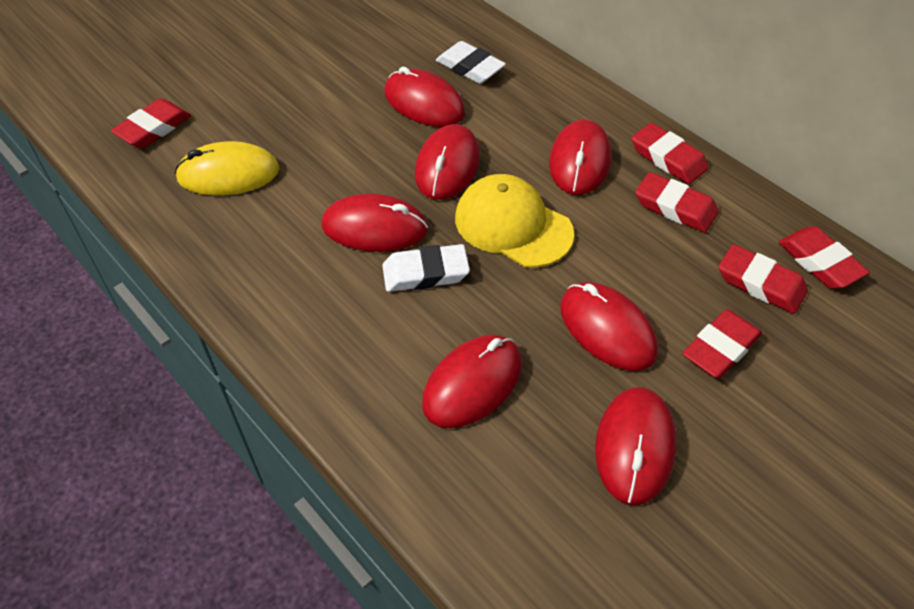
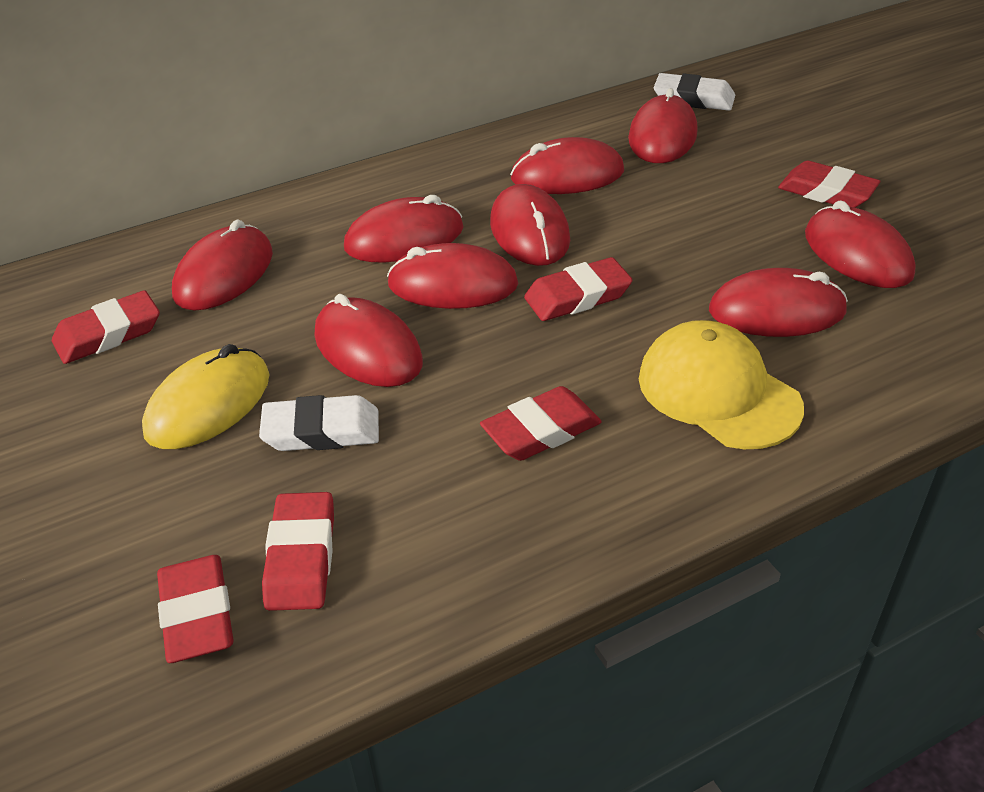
red mouse: 7 -> 9

